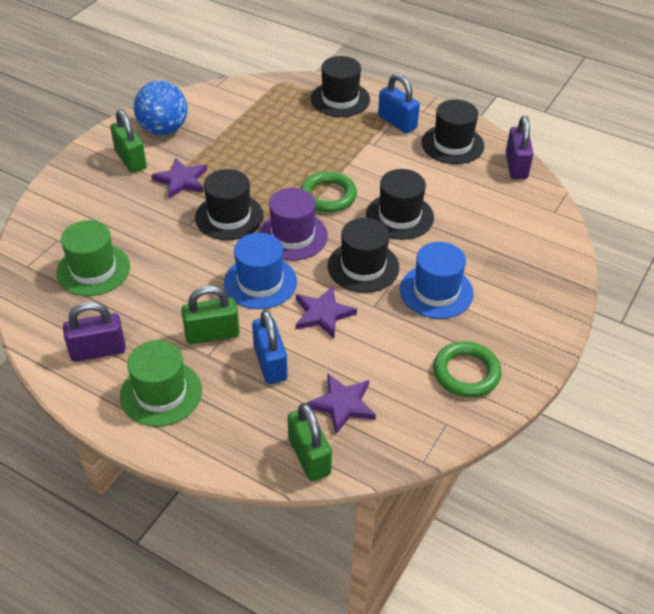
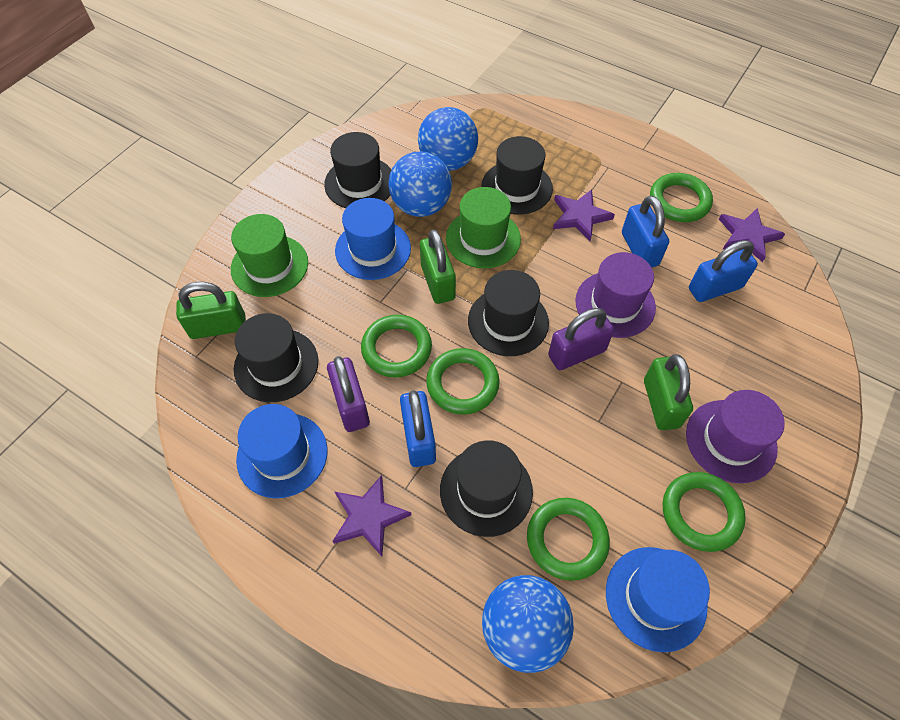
blue ball: 1 -> 3
blue hat: 2 -> 3
blue padlock: 2 -> 3
green ring: 2 -> 5
purple hat: 1 -> 2

